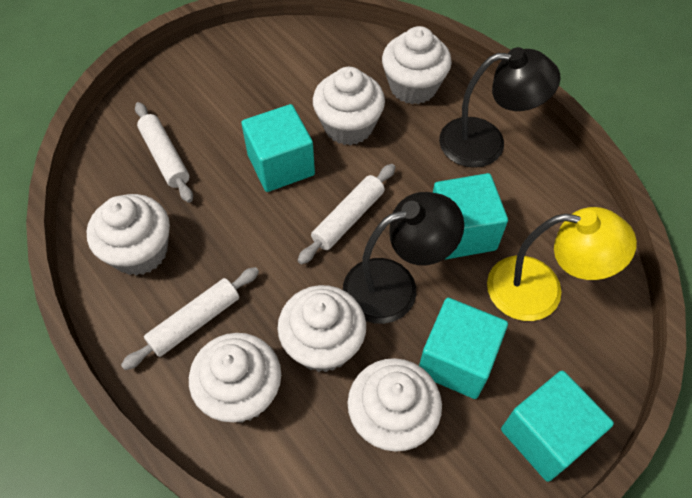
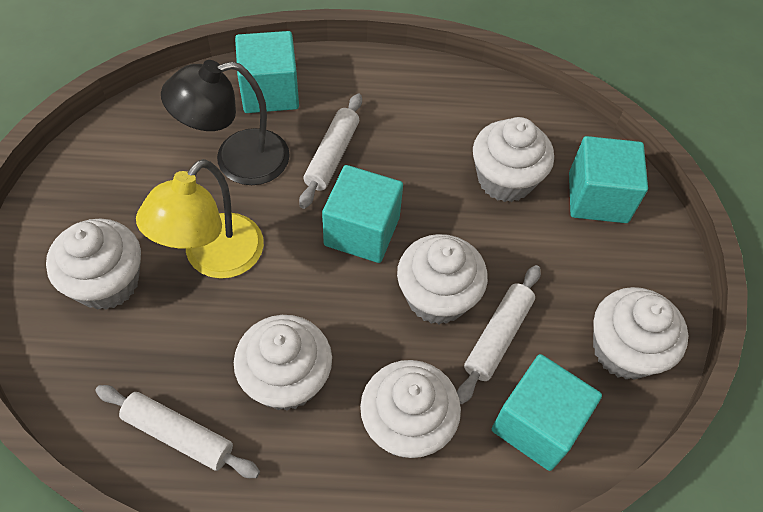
black lamp: 2 -> 1

